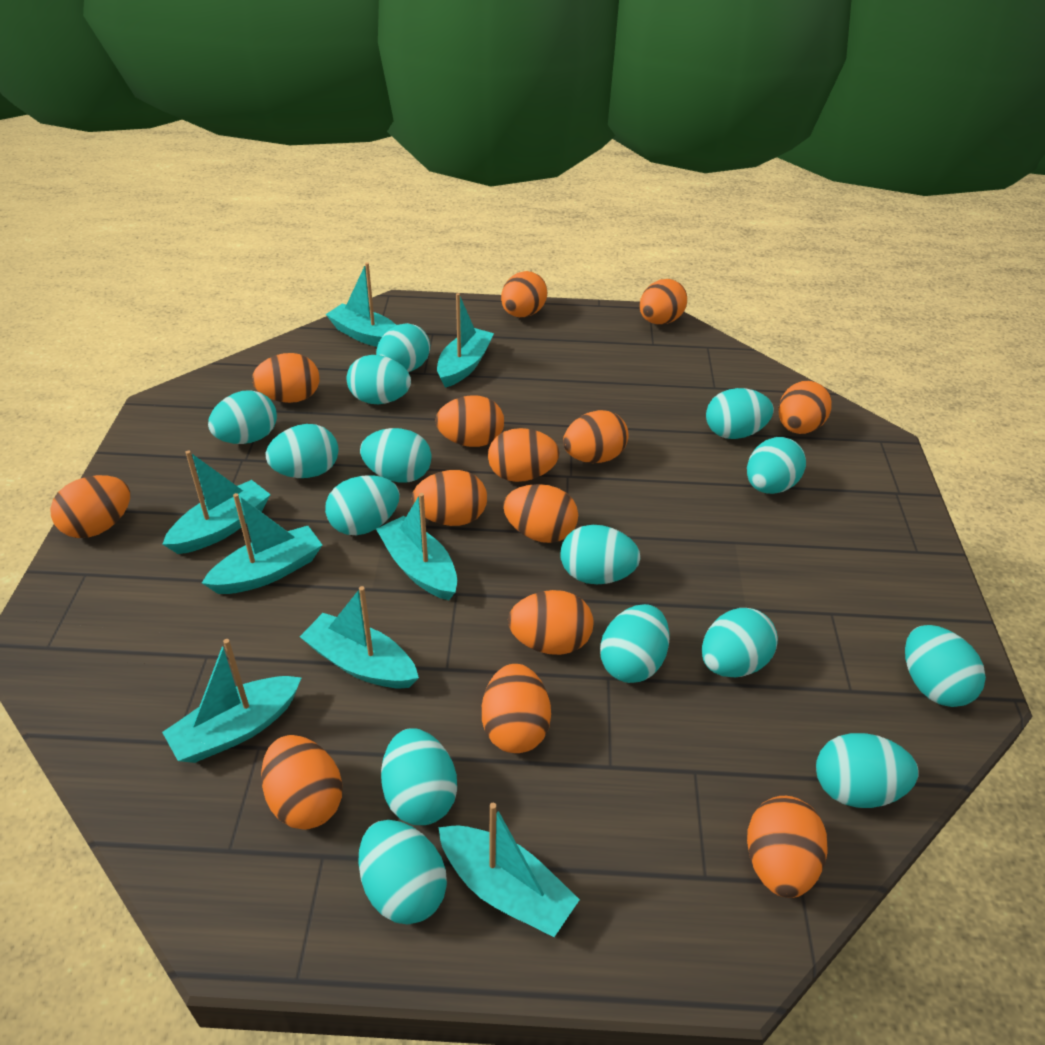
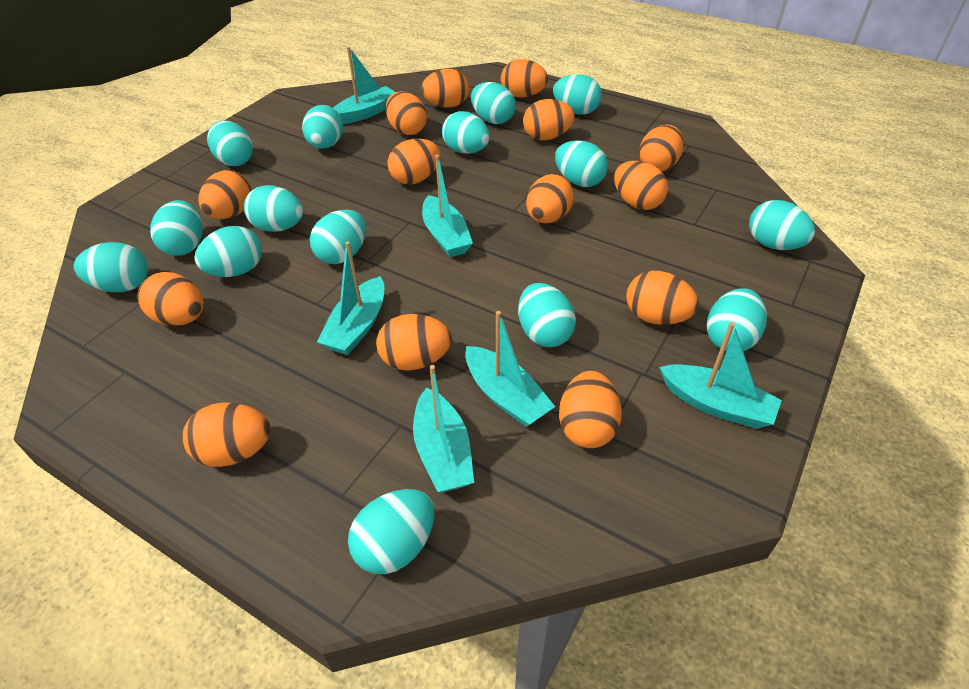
turquoise boat: 8 -> 6

